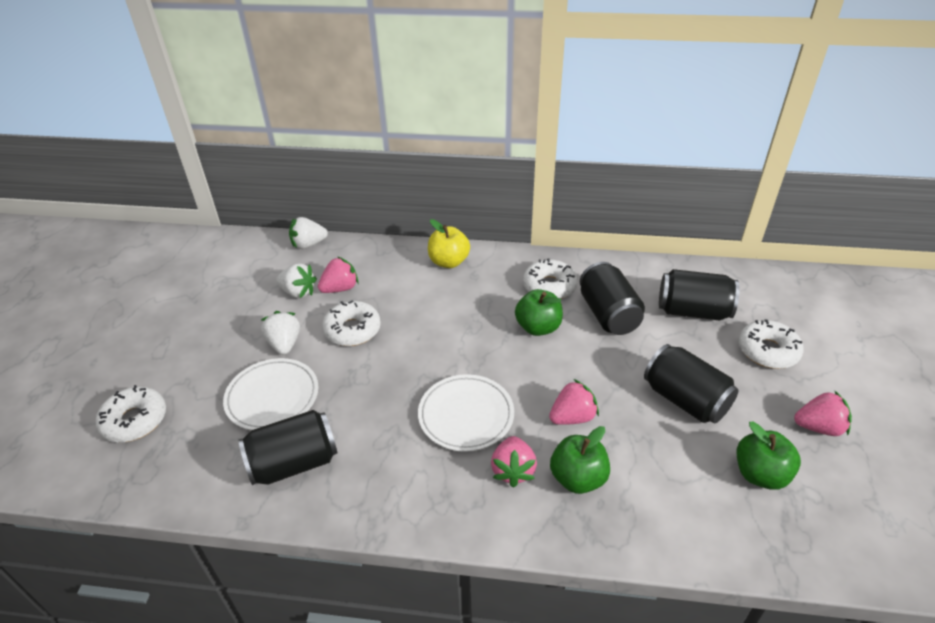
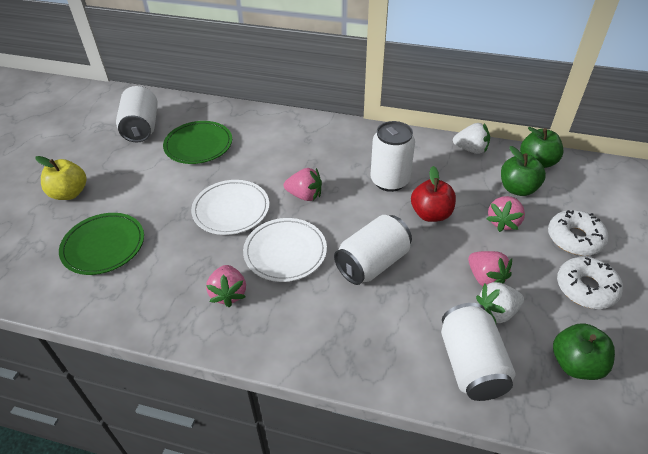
black can: 4 -> 0
green plate: 0 -> 2
red apple: 0 -> 1
white can: 0 -> 4
white donut: 4 -> 2
white strawberry: 3 -> 2

